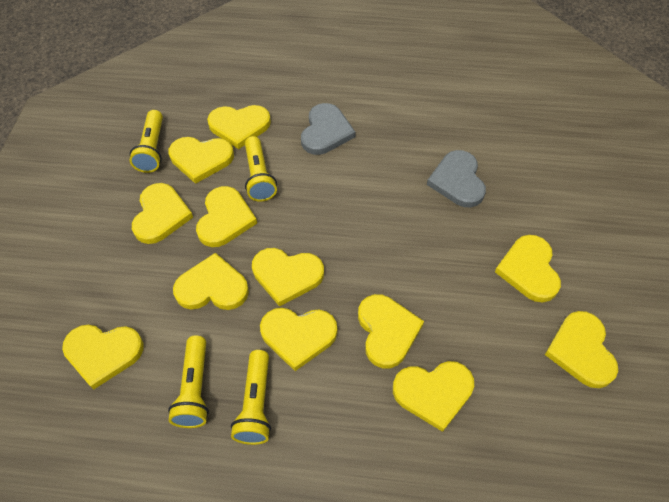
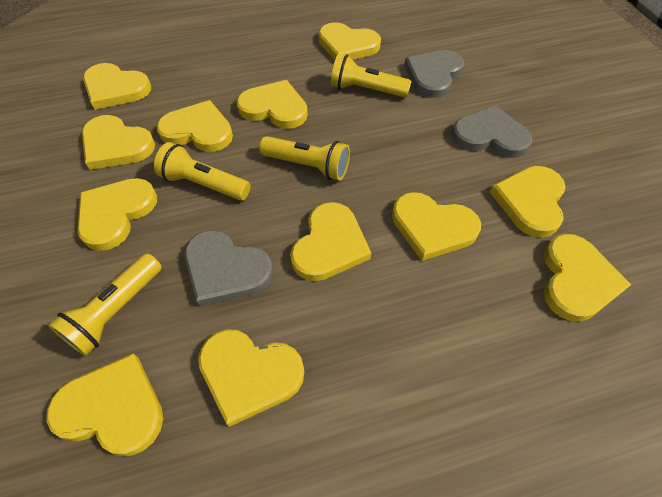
grey heart: 2 -> 3

